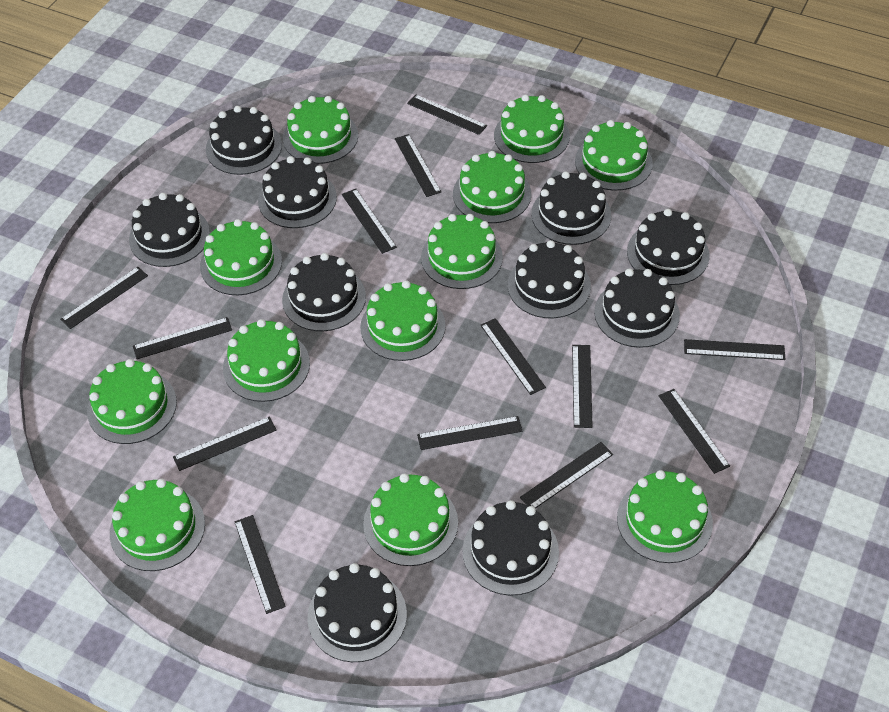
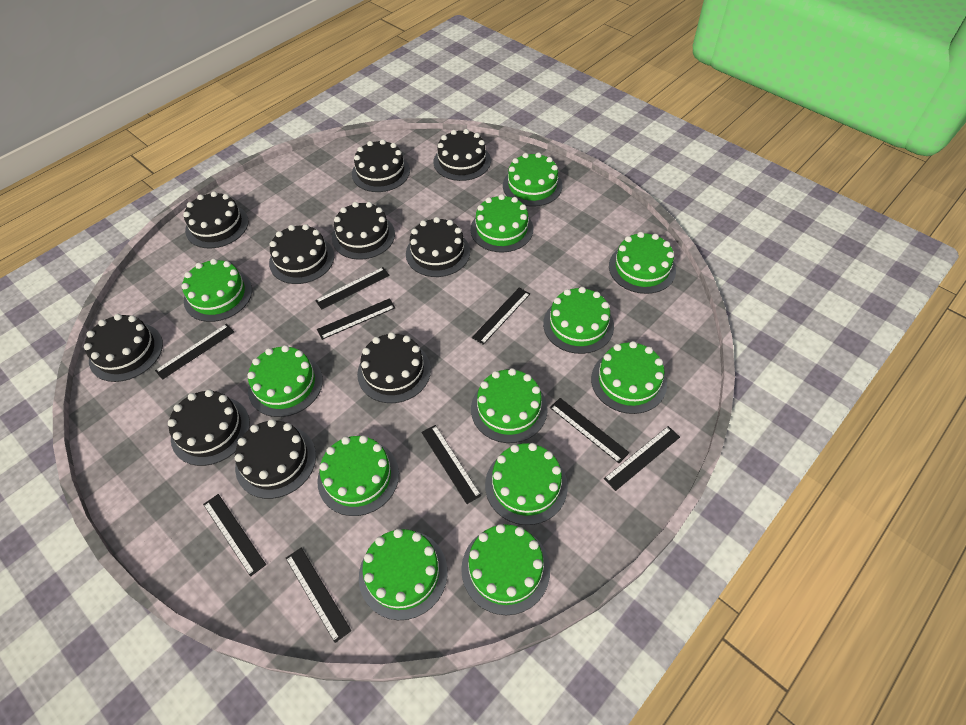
black ruler: 13 -> 9

